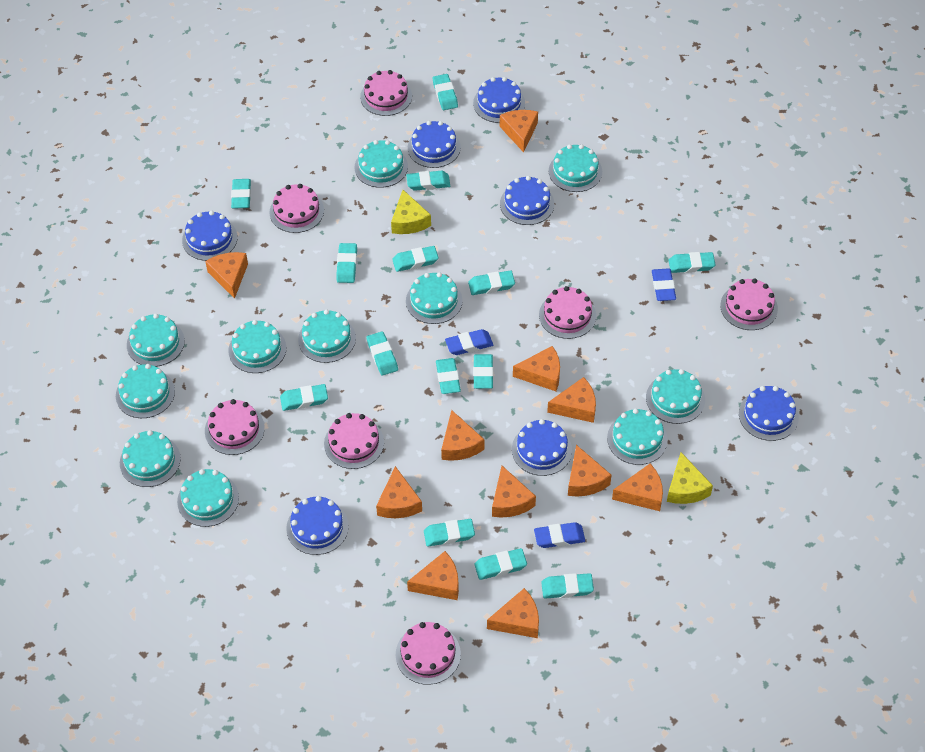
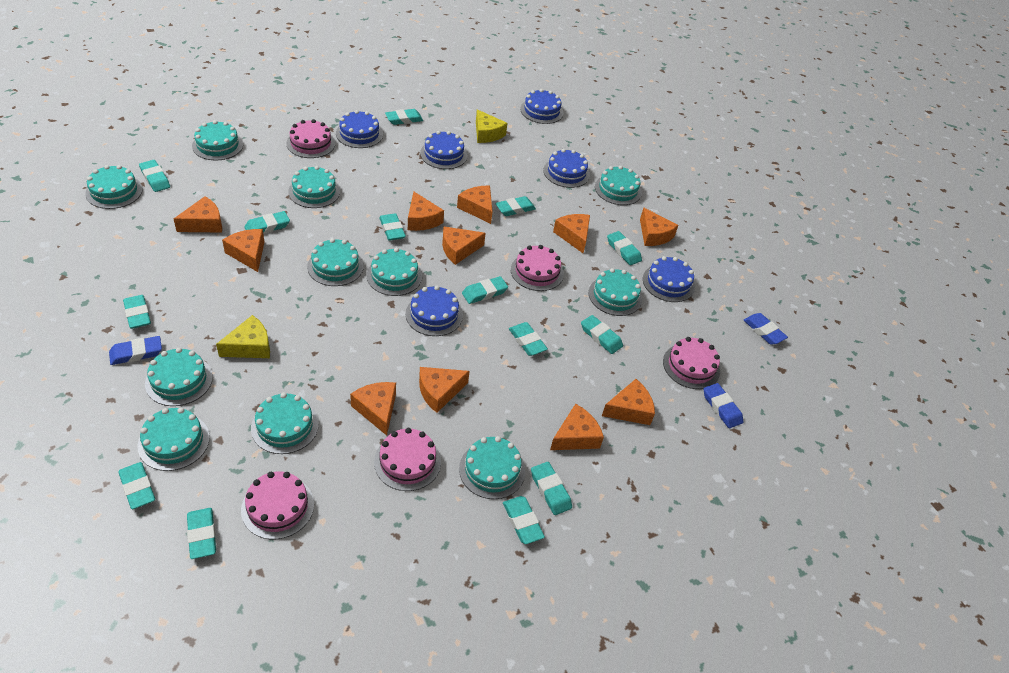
blue cake: 7 -> 6
pink cake: 7 -> 5

